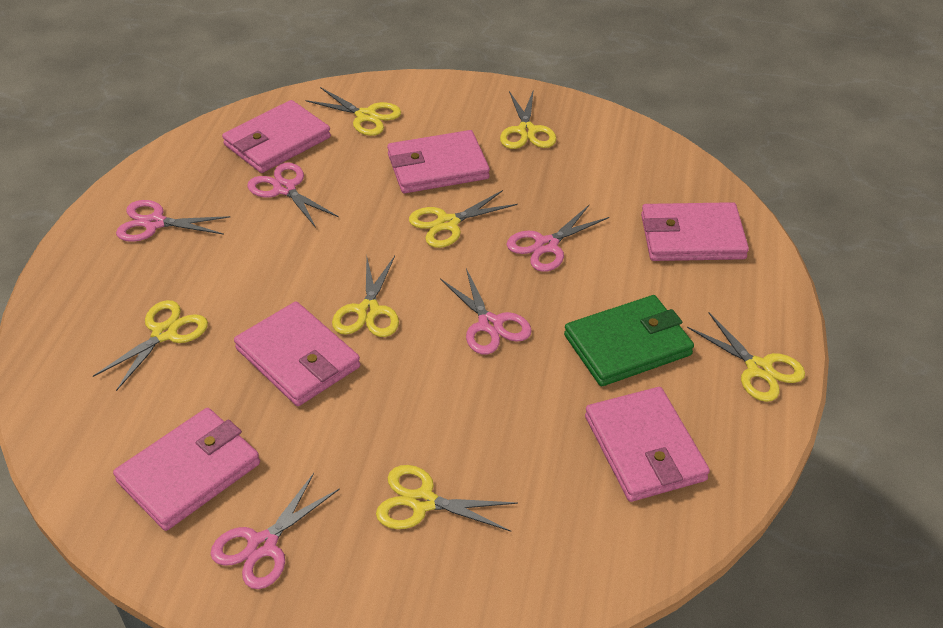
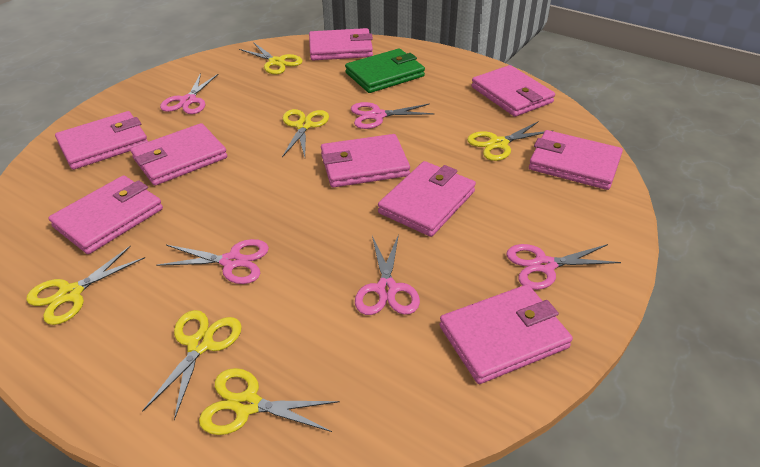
pink wallet: 6 -> 9
yellow scissors: 7 -> 6

